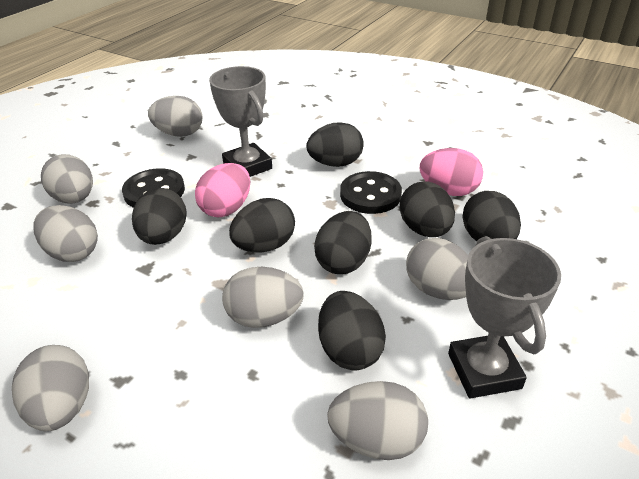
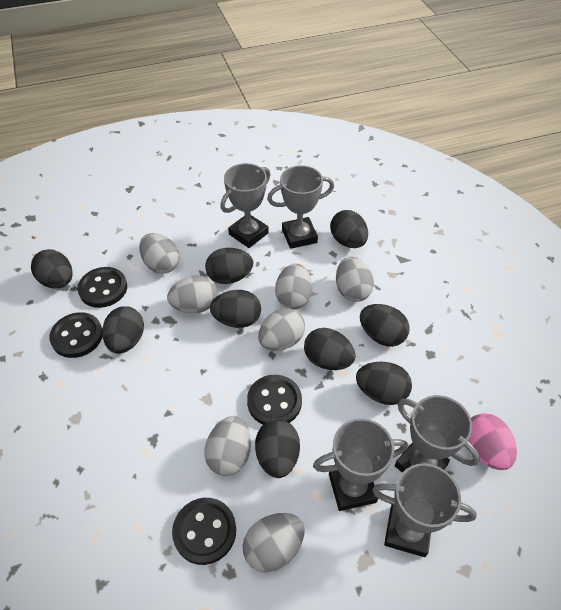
black button: 2 -> 4
black egg: 7 -> 9
grey trophy: 2 -> 5
pink egg: 2 -> 1

